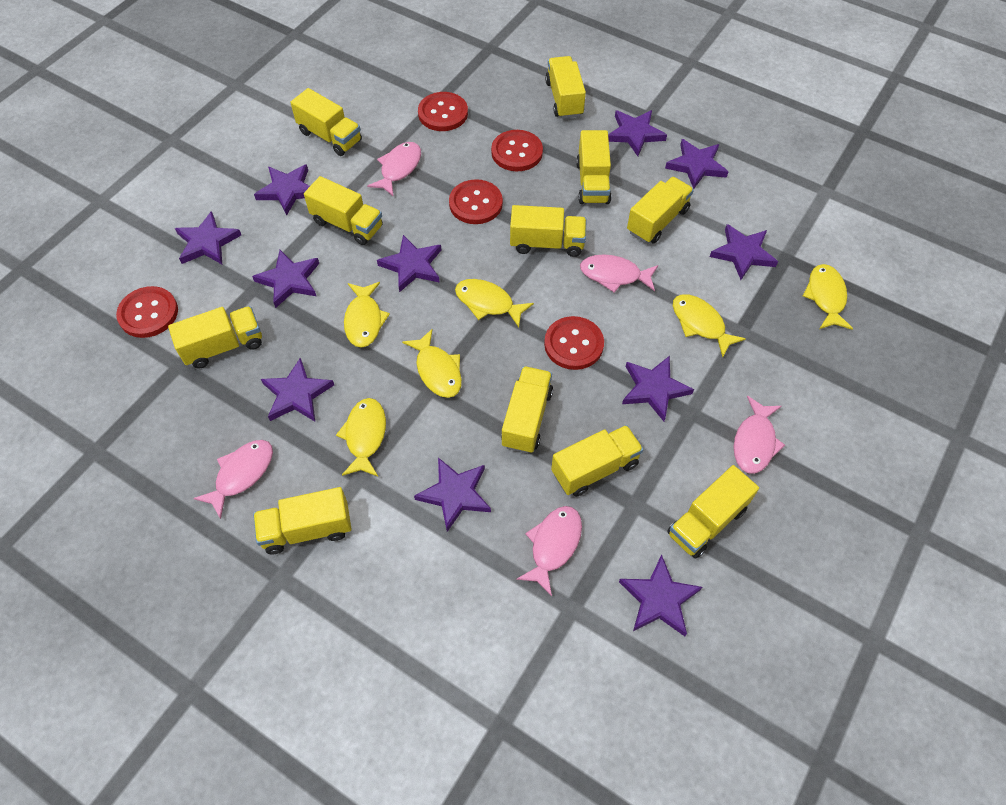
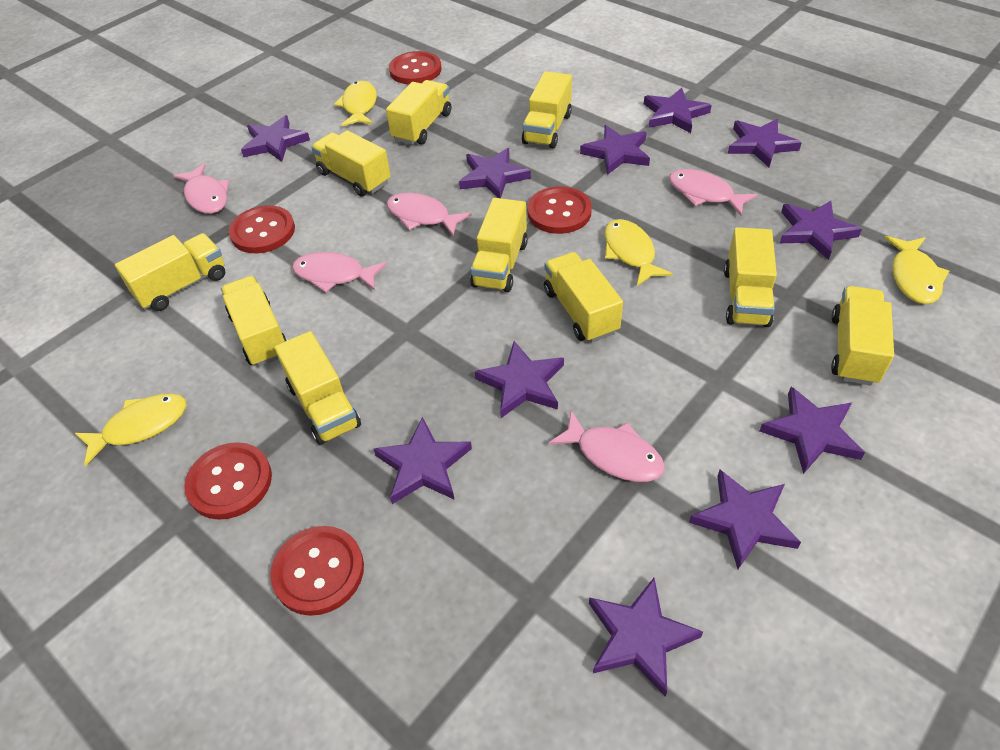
yellow fish: 6 -> 4
yellow truck: 11 -> 10

